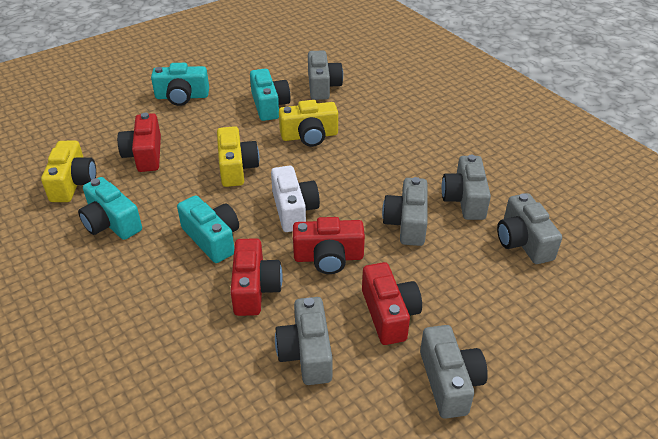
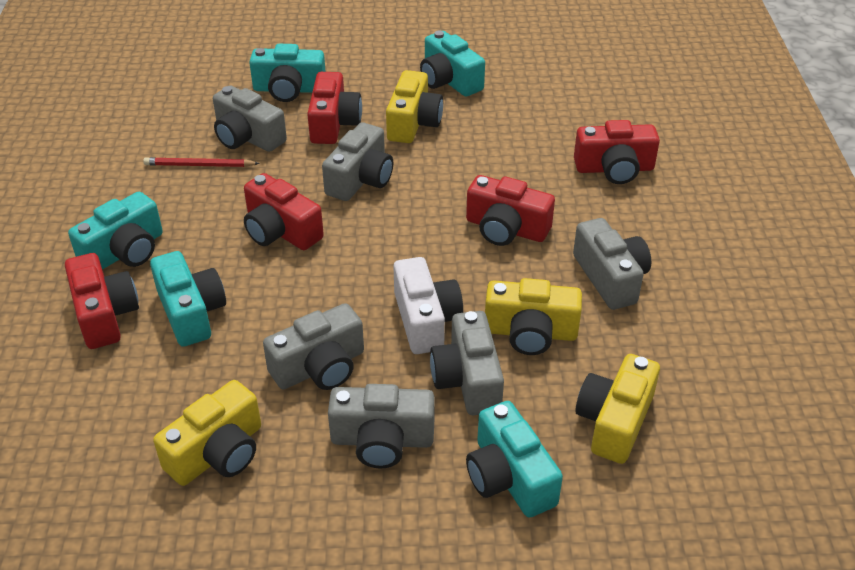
red camera: 4 -> 5
red pencil: 0 -> 1
turquoise camera: 4 -> 5
yellow camera: 3 -> 4

